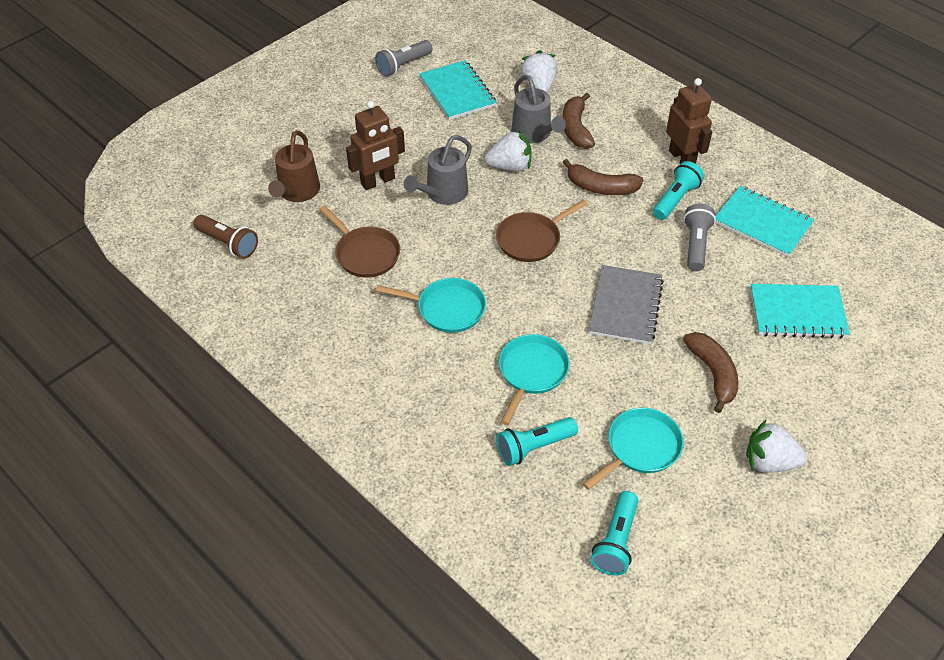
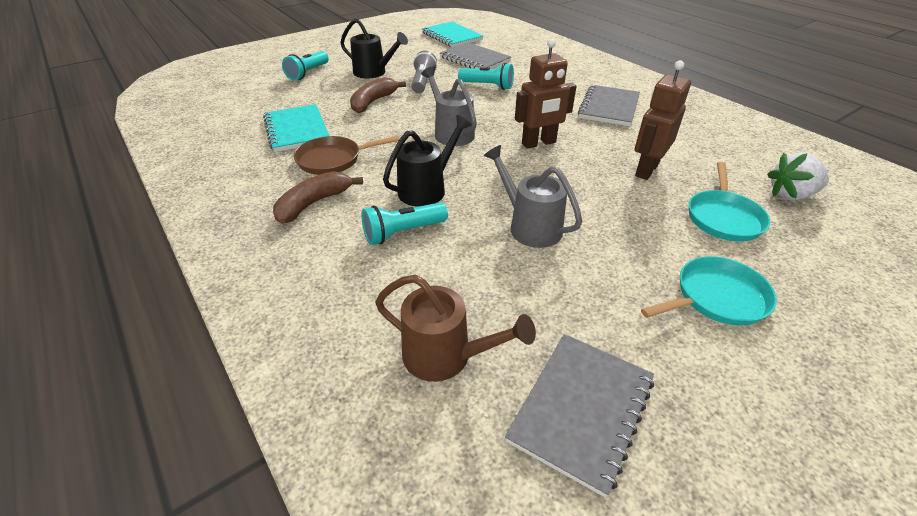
black watering can: 0 -> 2
brown banana: 3 -> 2
brown flashlight: 1 -> 0
brown pan: 2 -> 1
grey flashlight: 2 -> 1
grey notebook: 1 -> 3
turquoise notebook: 3 -> 2
turquoise pan: 3 -> 2
white strawberry: 3 -> 1

